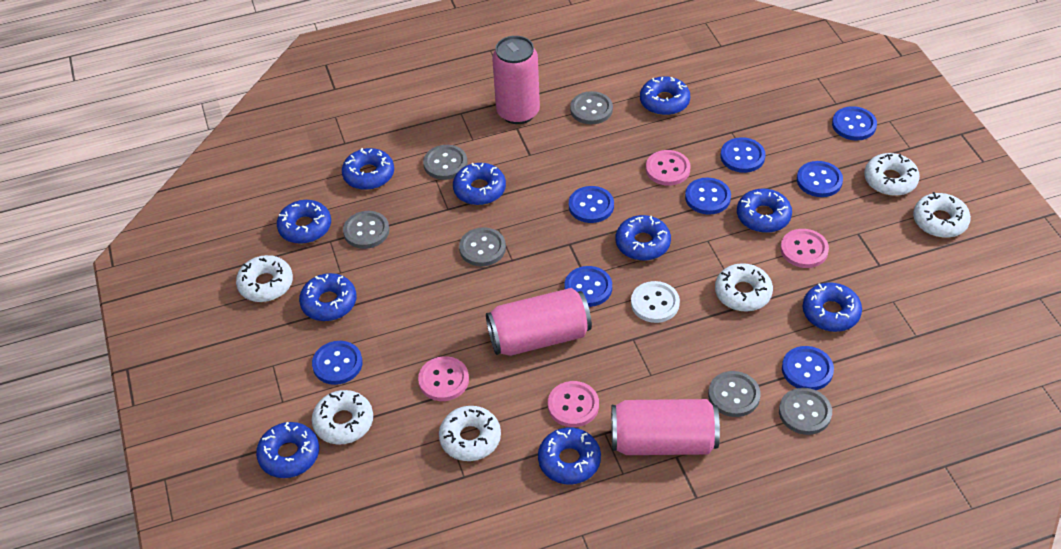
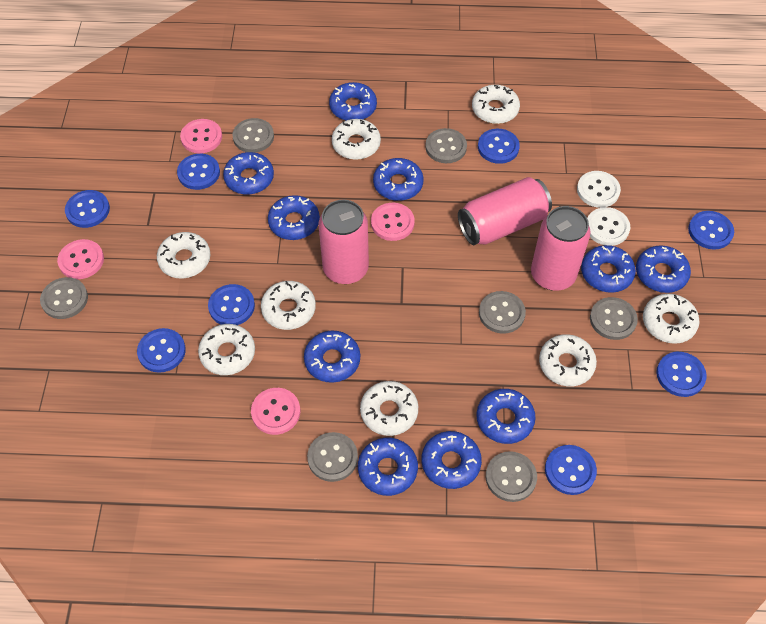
grey button: 6 -> 7
white button: 1 -> 2
white donut: 6 -> 8

